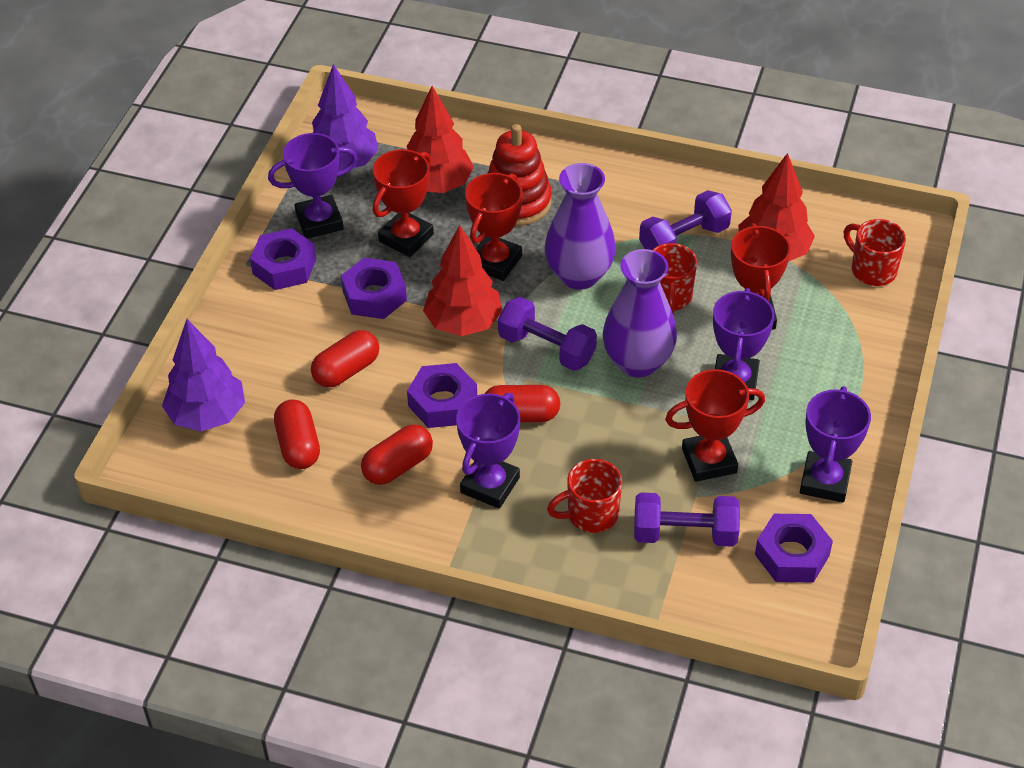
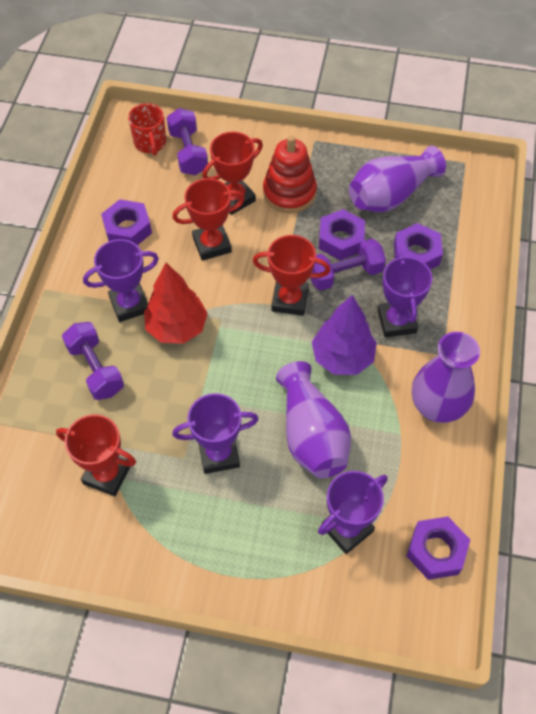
purple tree: 2 -> 1
purple vase: 2 -> 3
red capsule: 4 -> 0
red mug: 3 -> 1
red tree: 3 -> 1

